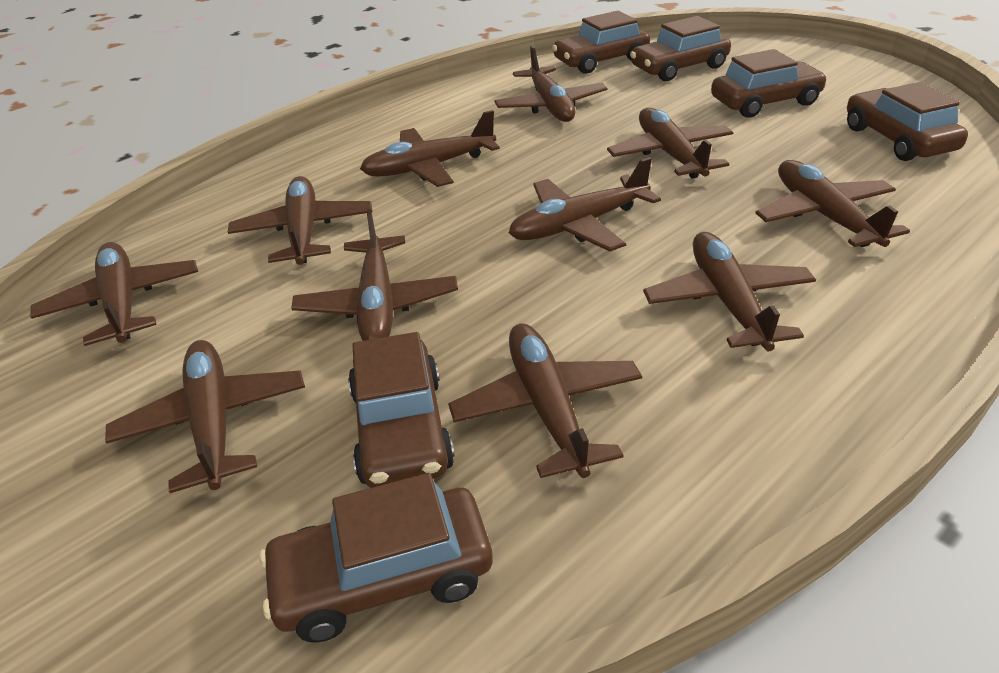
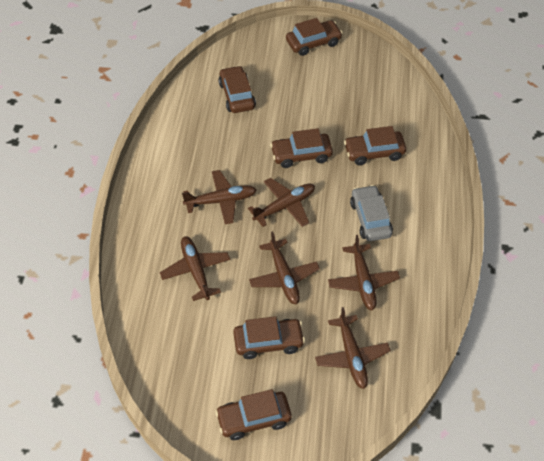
brown plane: 11 -> 6
grey car: 0 -> 1

